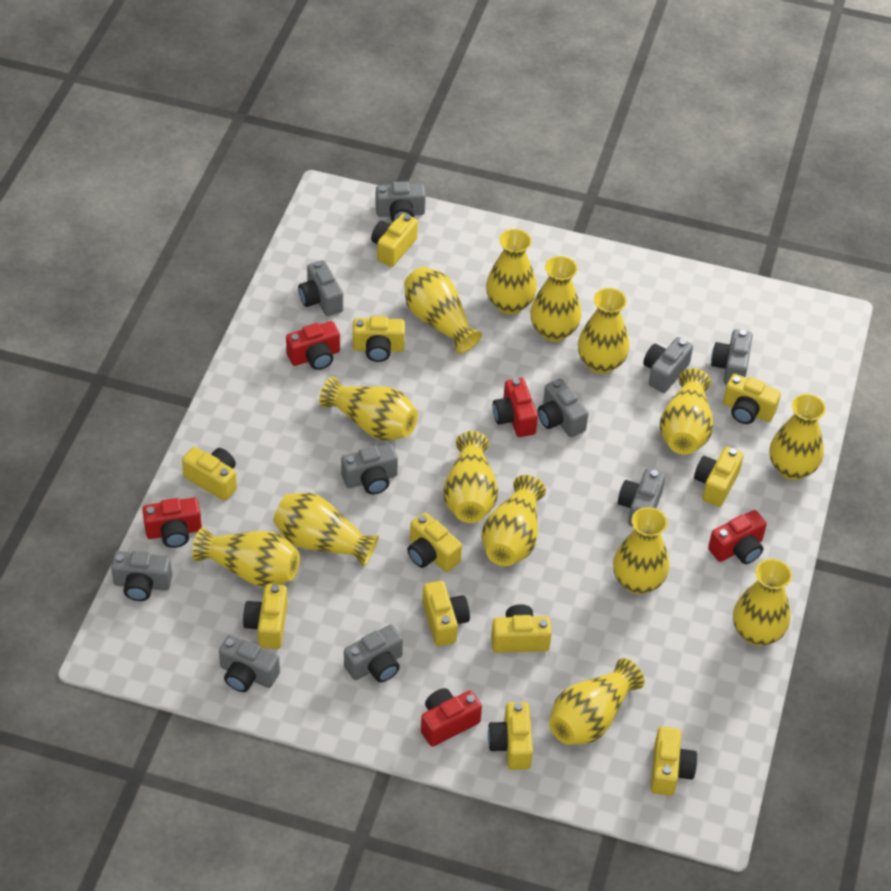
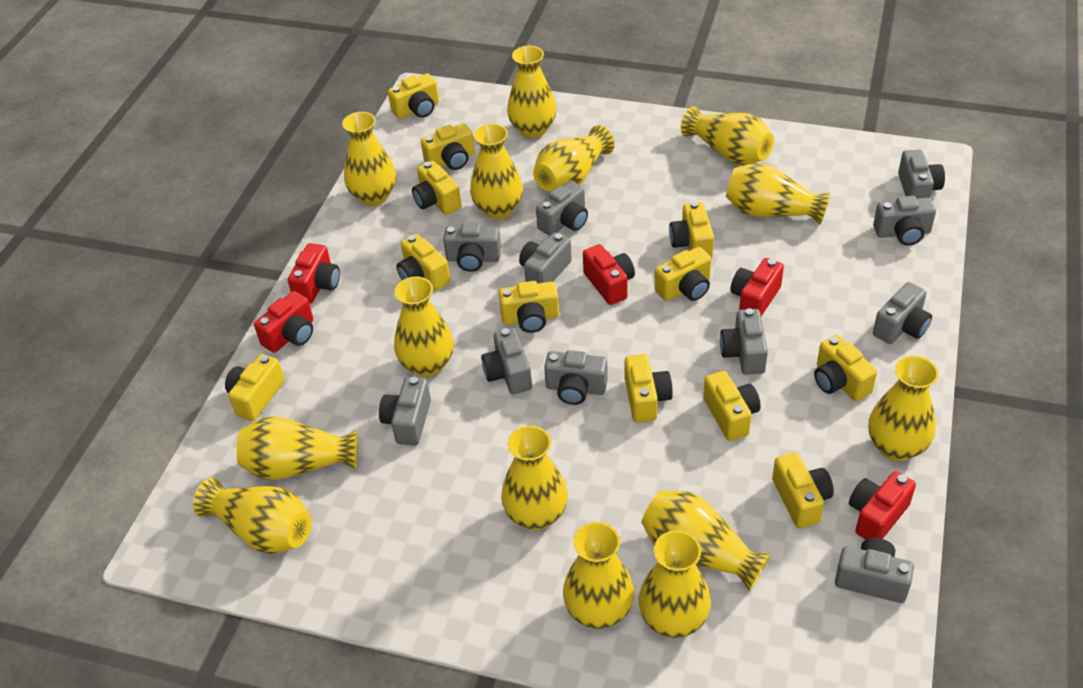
grey camera: 10 -> 11
yellow camera: 11 -> 12

